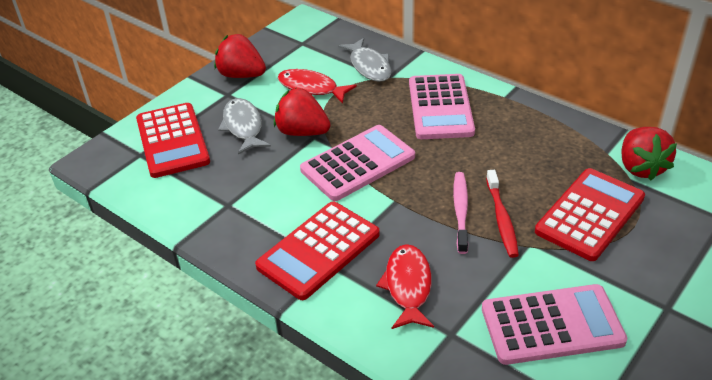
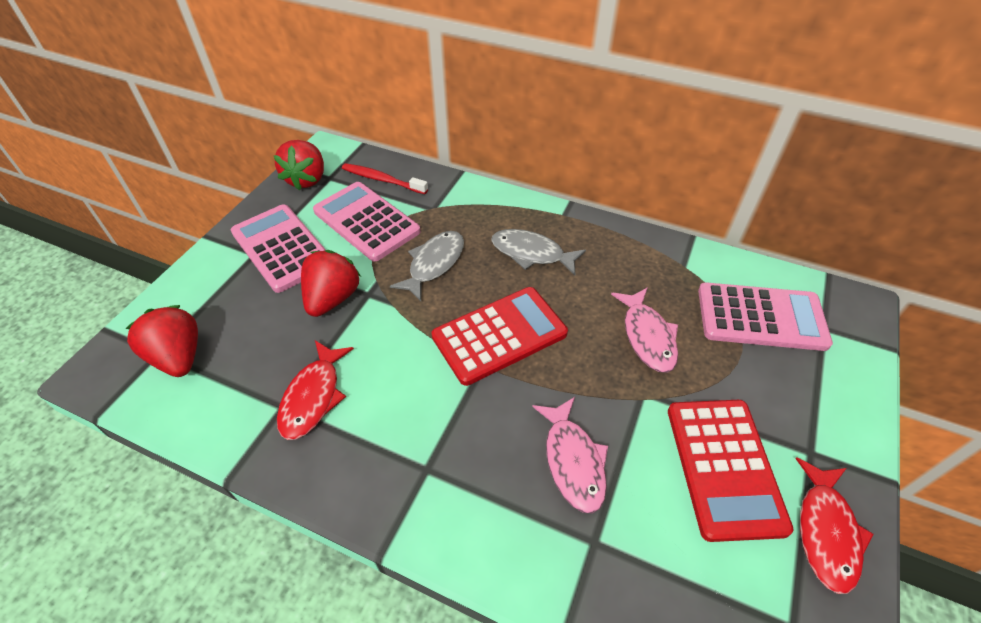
pink fish: 0 -> 2
pink toothbrush: 1 -> 0
red calculator: 3 -> 2

